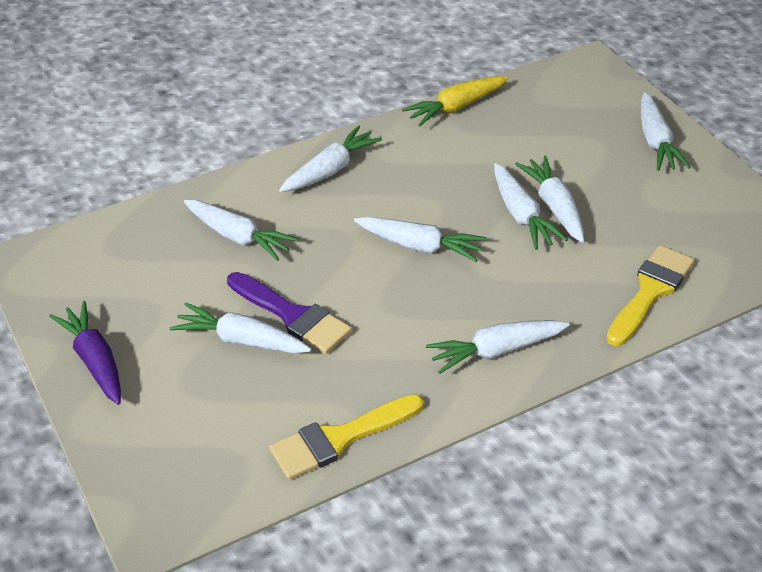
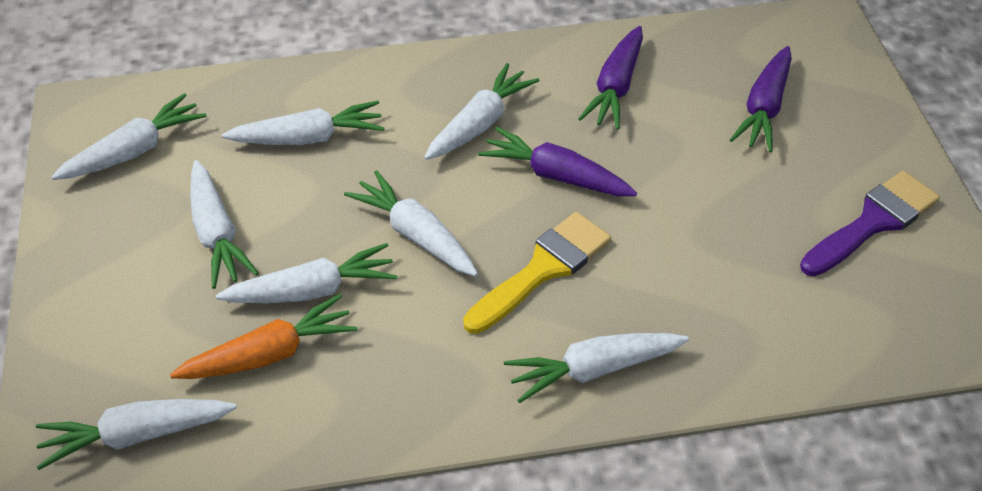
orange carrot: 0 -> 1
purple carrot: 1 -> 3
yellow brush: 2 -> 1
yellow carrot: 1 -> 0

